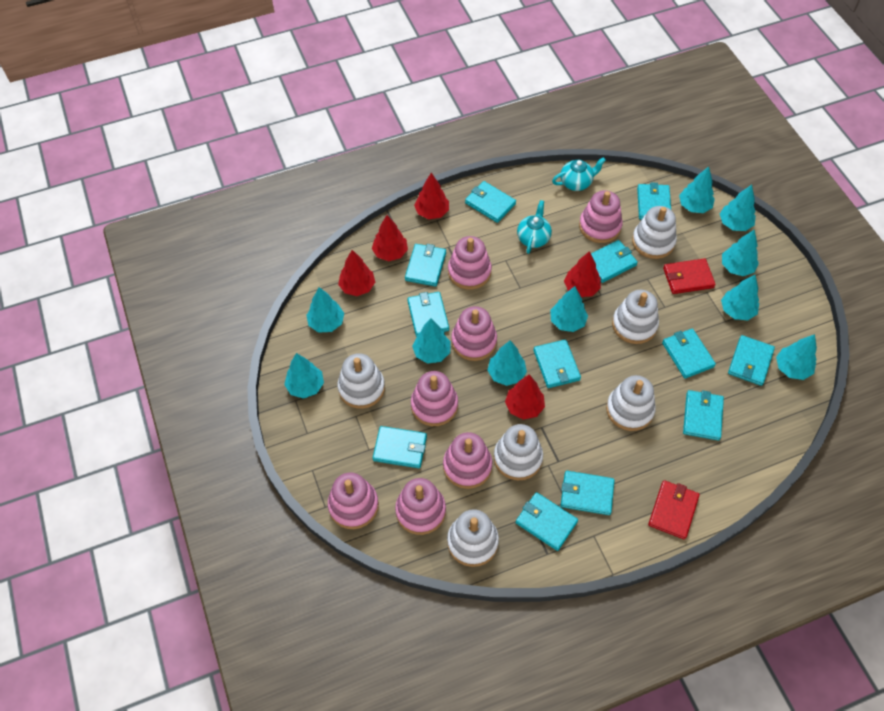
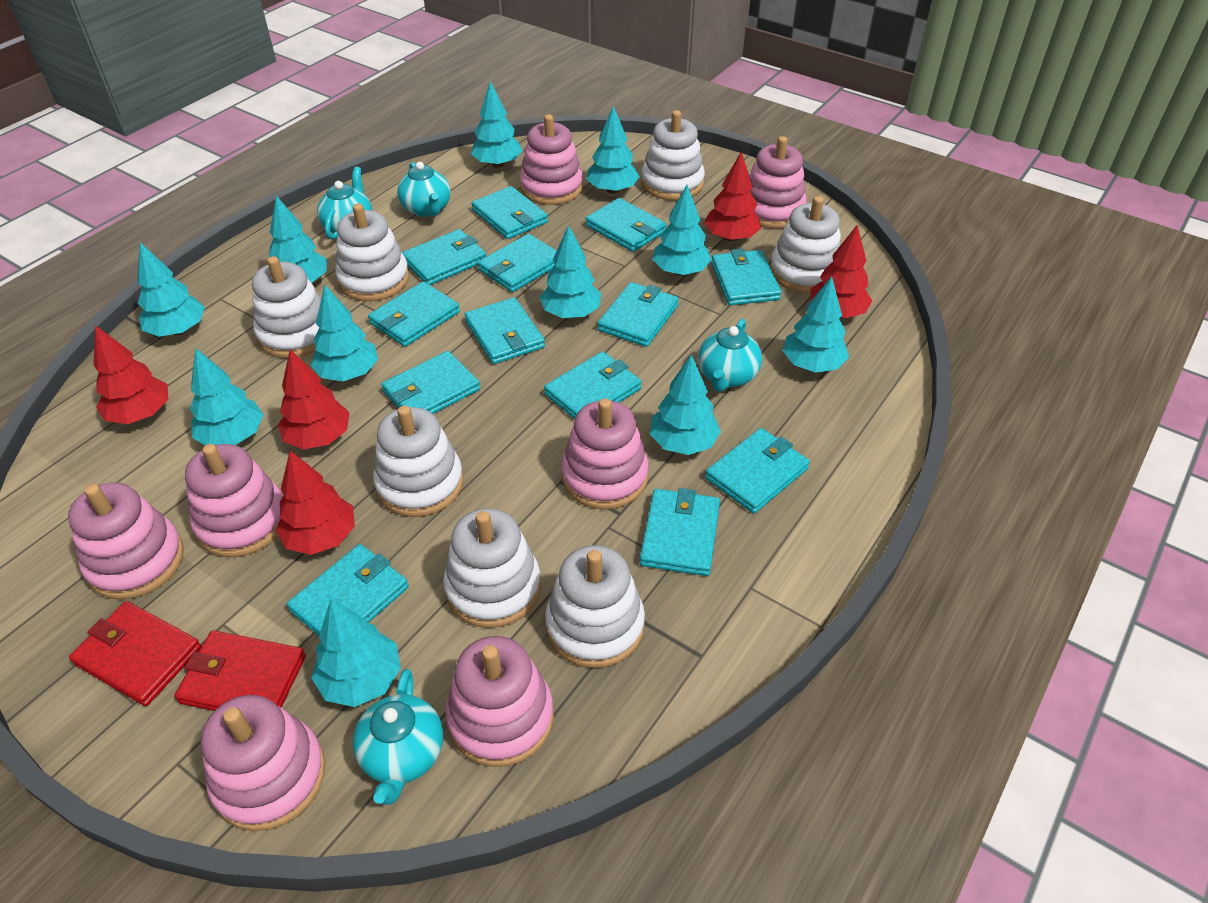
turquoise teapot: 2 -> 4
turquoise tree: 10 -> 11
turquoise wallet: 12 -> 13
white stacking toy: 6 -> 7

